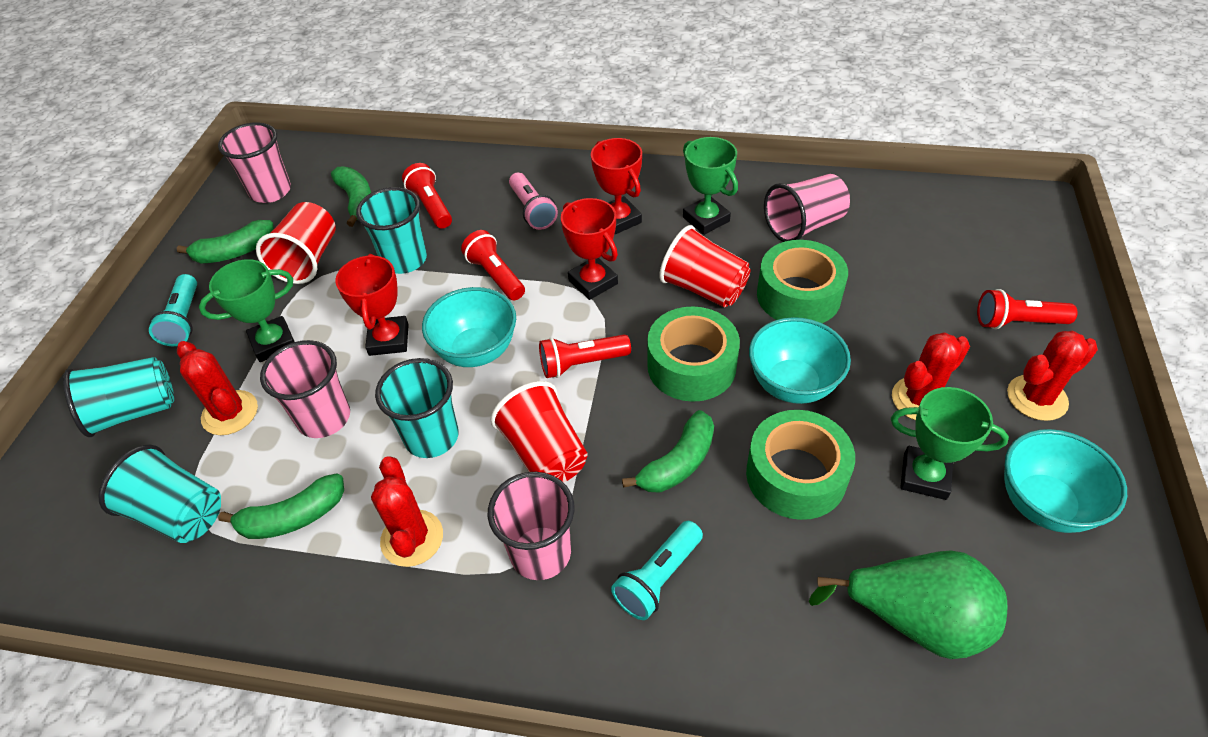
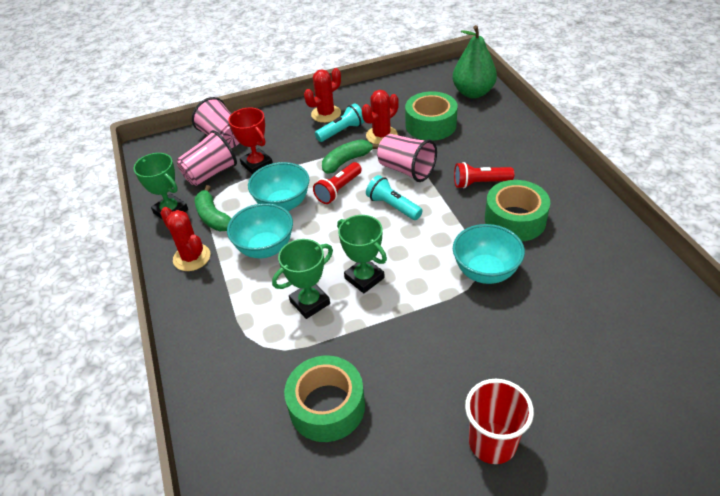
green banana: 4 -> 2
pink cup: 4 -> 3
pink flashlight: 1 -> 0
red cactus: 4 -> 3
red cup: 3 -> 1
red flashlight: 4 -> 2
red trophy: 3 -> 1
turquoise cup: 4 -> 0

